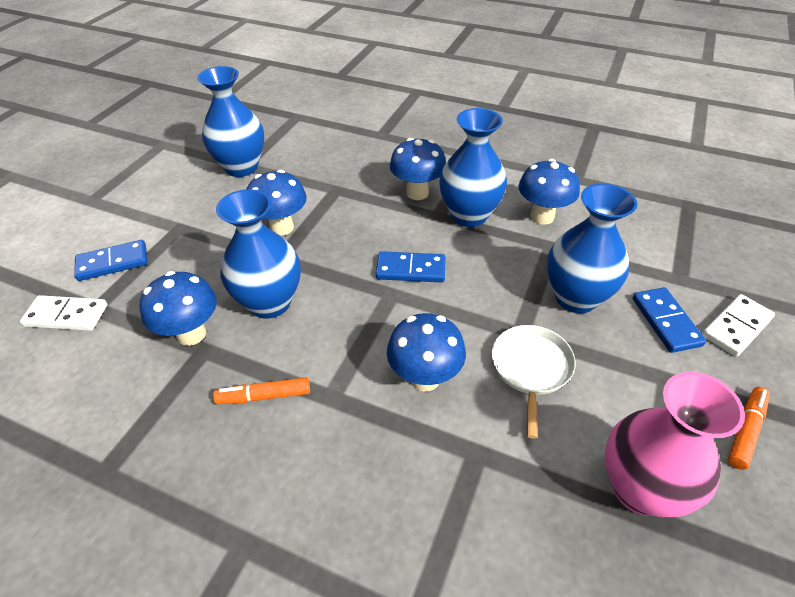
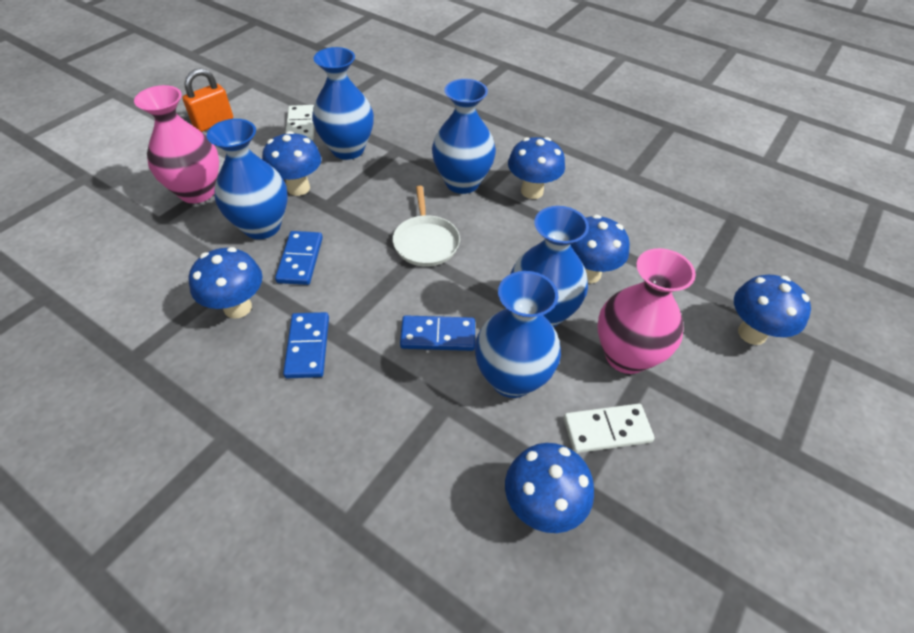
blue mushroom: 5 -> 6
blue vase: 4 -> 5
orange marker: 2 -> 0
orange padlock: 0 -> 1
pink vase: 1 -> 2

